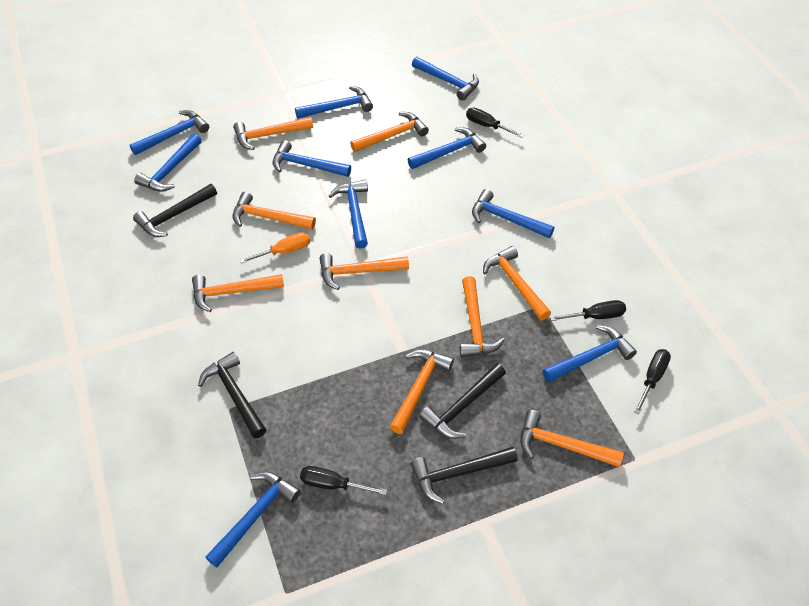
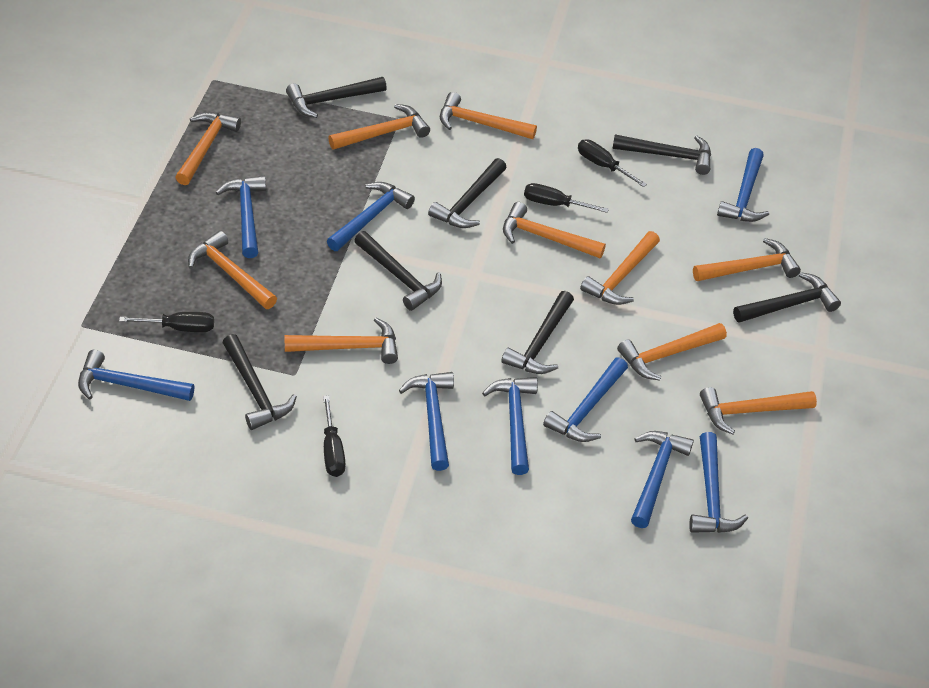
black hammer: 4 -> 7
blue hammer: 10 -> 9
orange hammer: 9 -> 10
orange screwdriver: 1 -> 0

